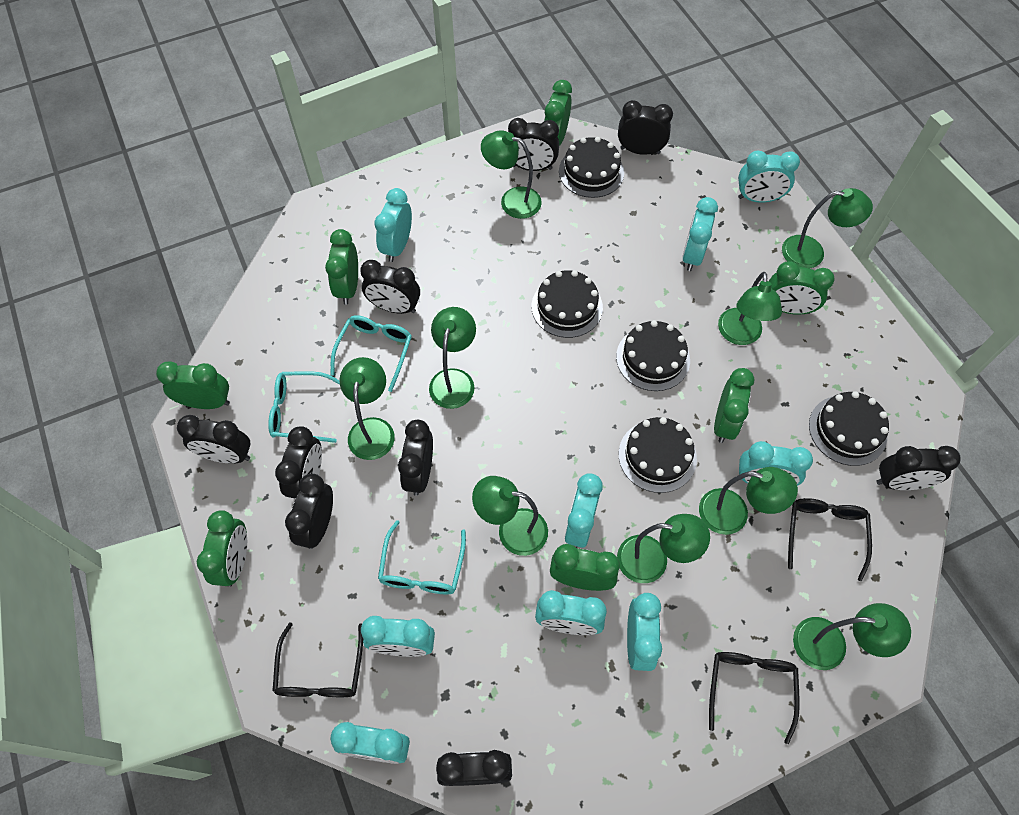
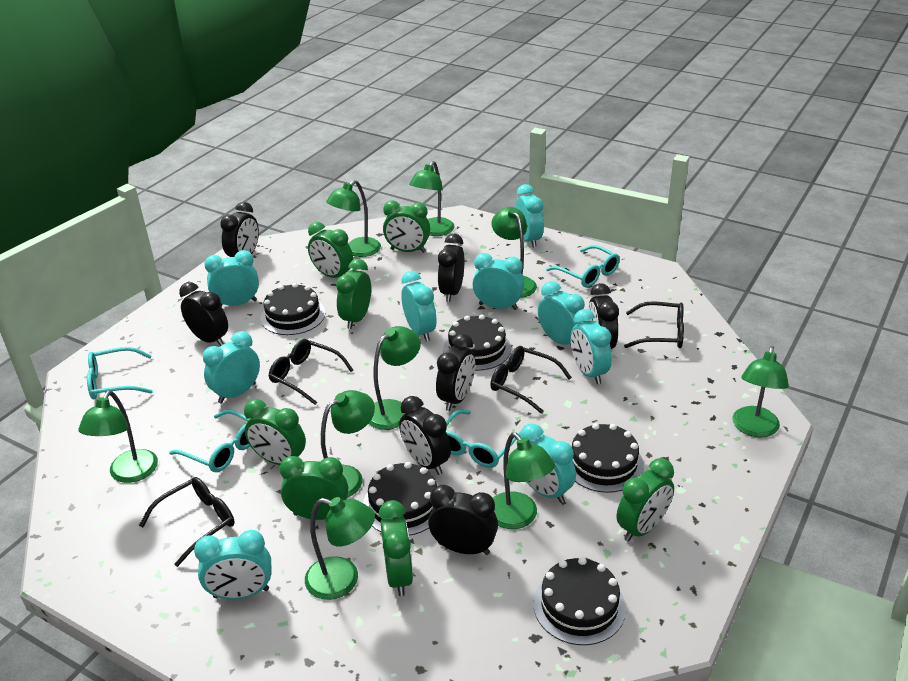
black clock: 9 -> 7
black glasses: 3 -> 4
turquoise glasses: 3 -> 4

